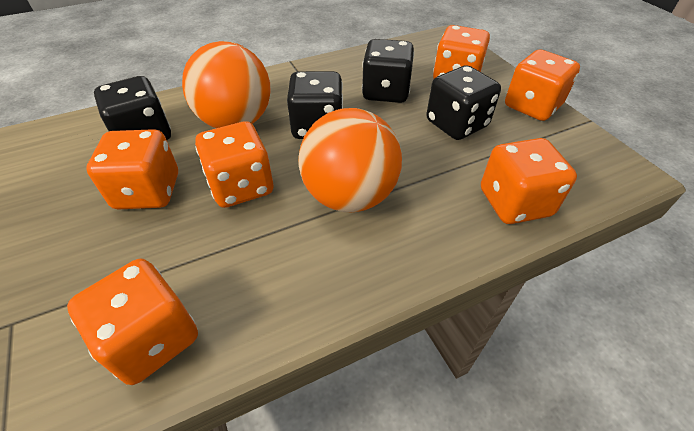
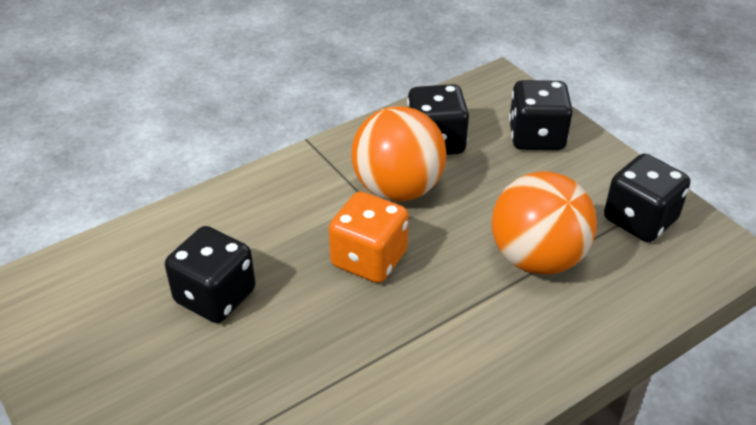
orange dice: 6 -> 1

